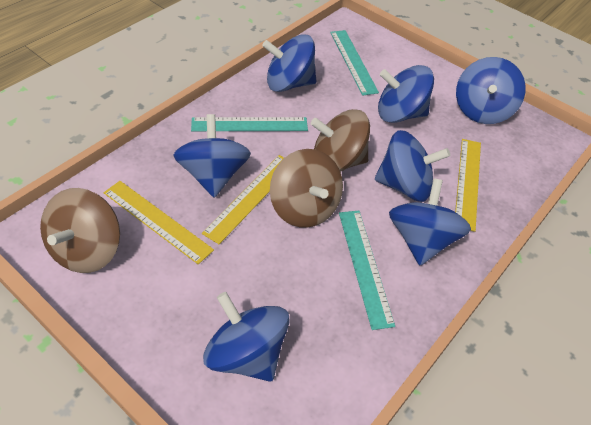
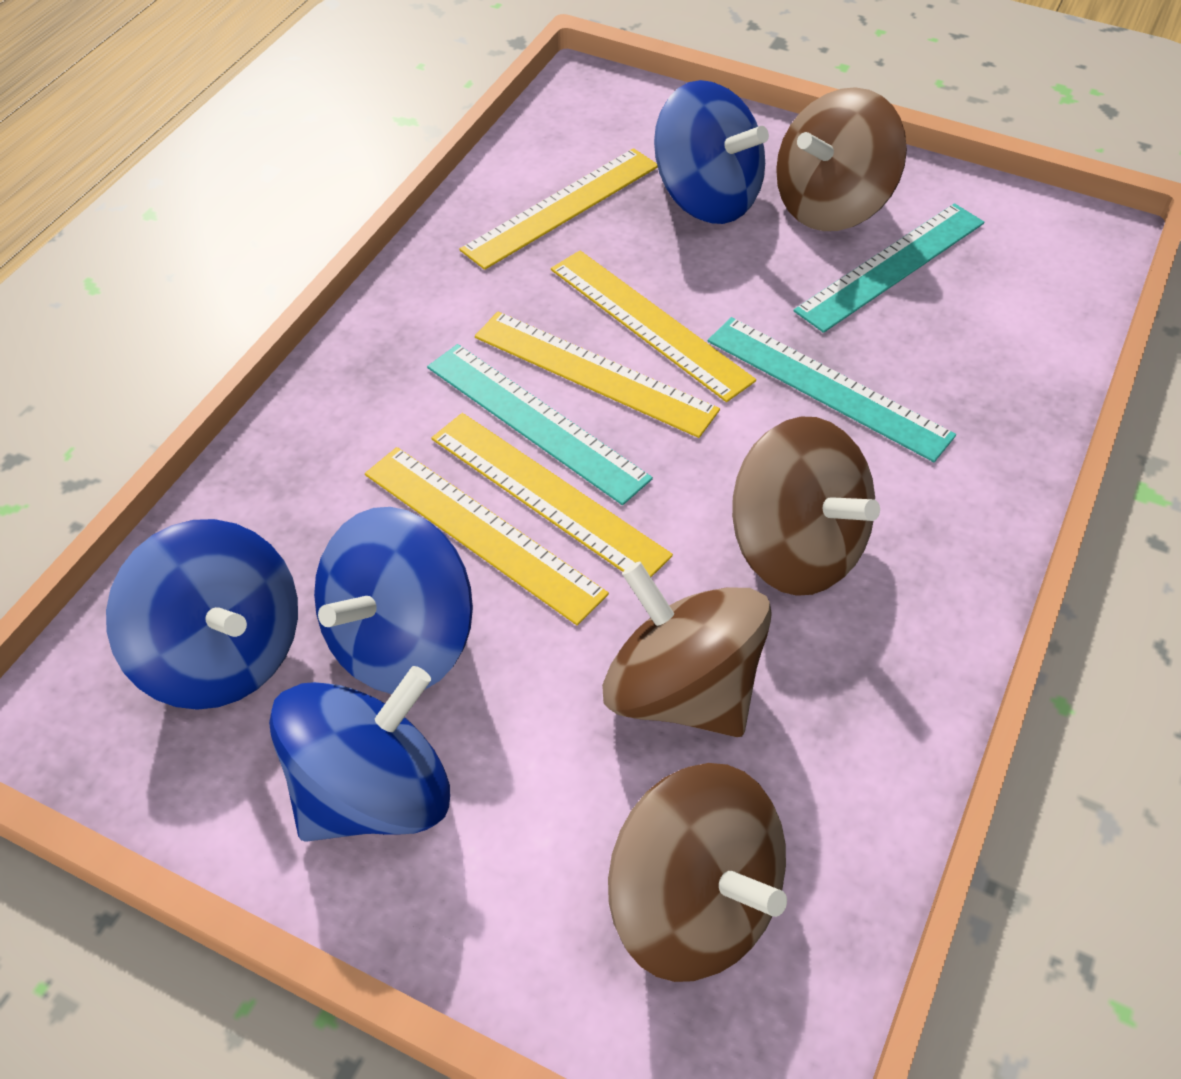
blue spinning top: 7 -> 4
brown spinning top: 3 -> 4
yellow ruler: 3 -> 5

